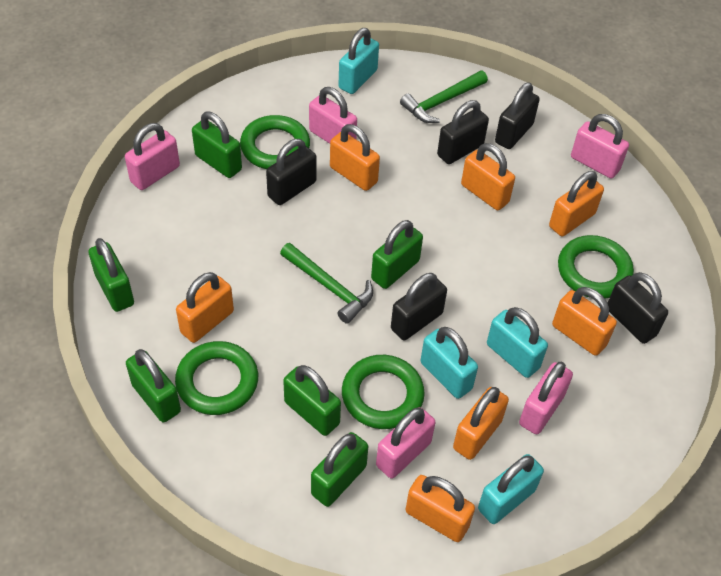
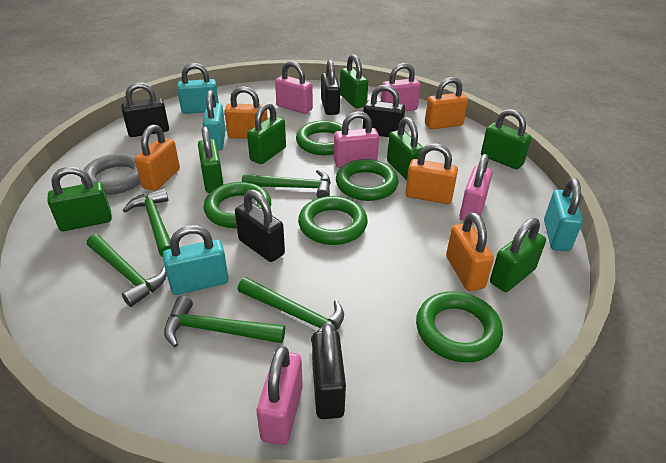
green hammer: 2 -> 5
green padlock: 6 -> 7
green ring: 4 -> 5
grey ring: 0 -> 1
orange padlock: 7 -> 5

